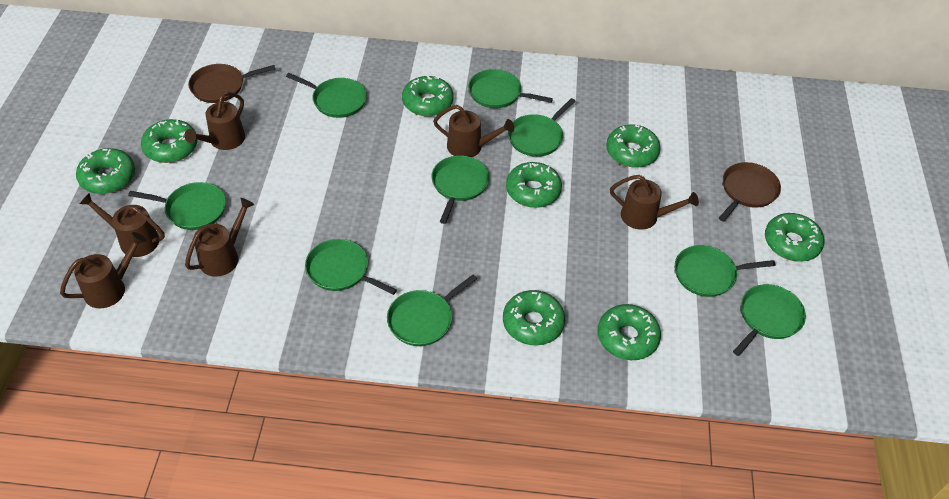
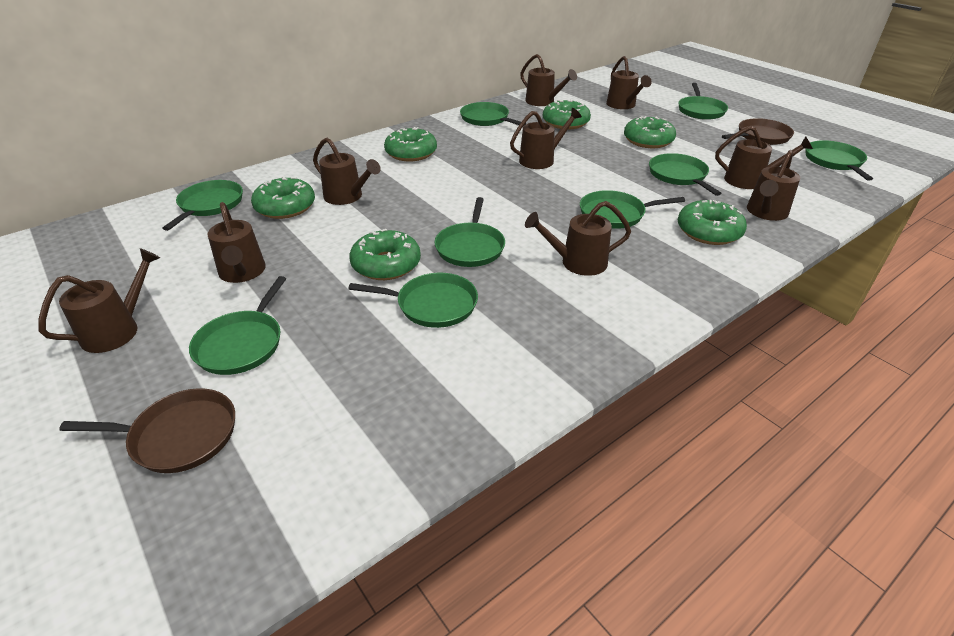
brown watering can: 6 -> 9
green donut: 8 -> 6

